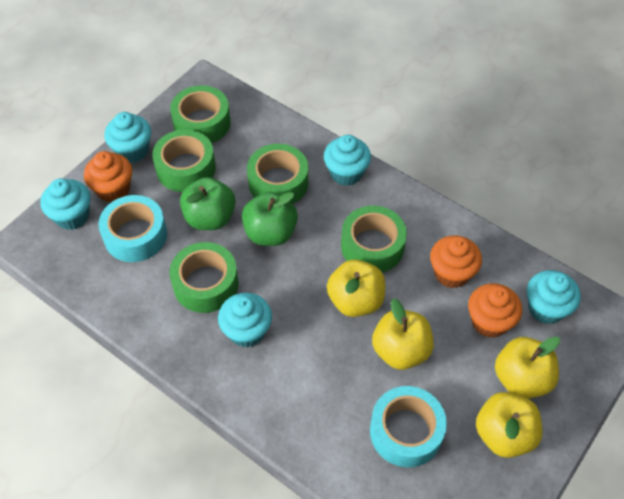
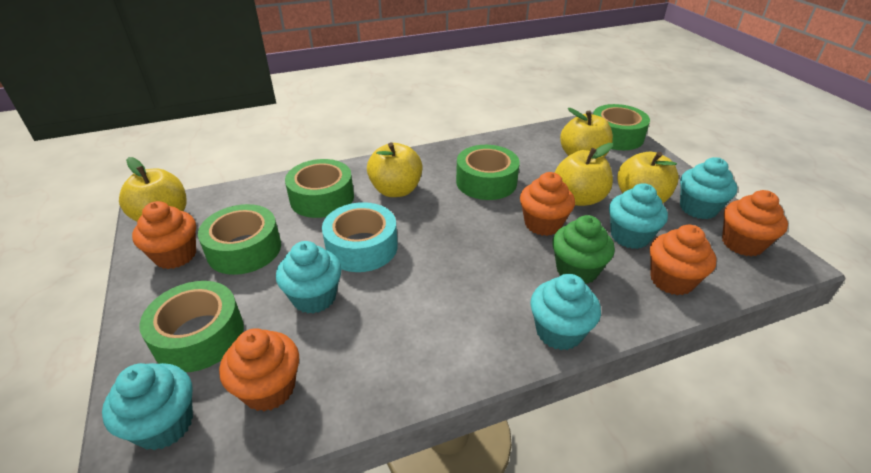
green apple: 2 -> 0
green cupcake: 0 -> 1
orange cupcake: 3 -> 5
turquoise tape: 2 -> 1
yellow apple: 4 -> 5

